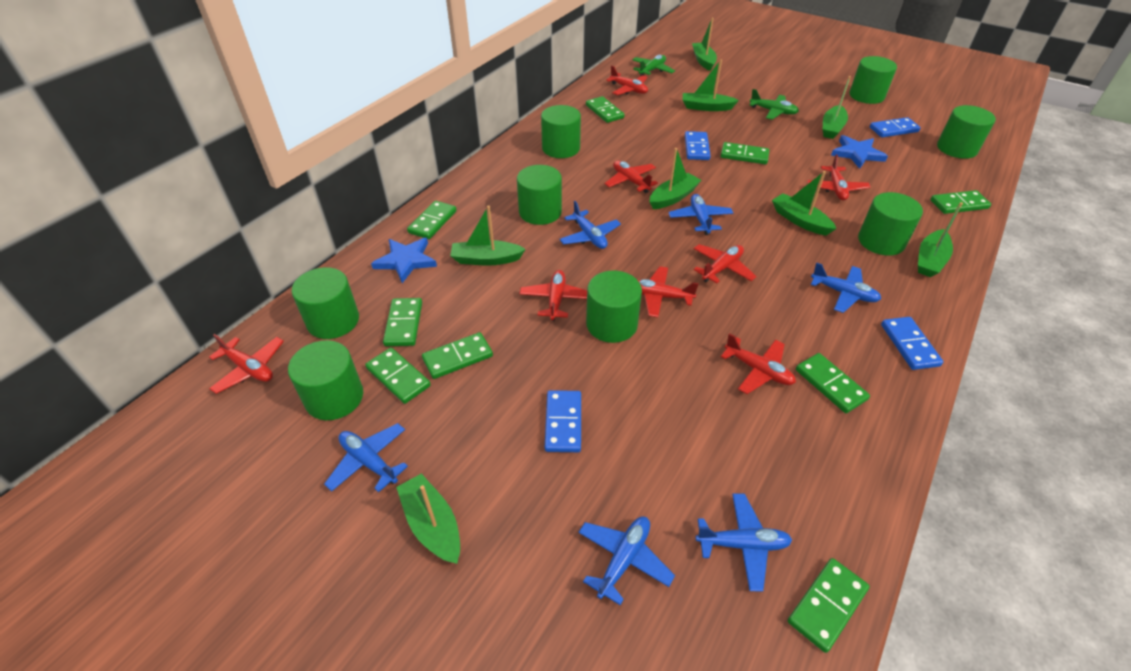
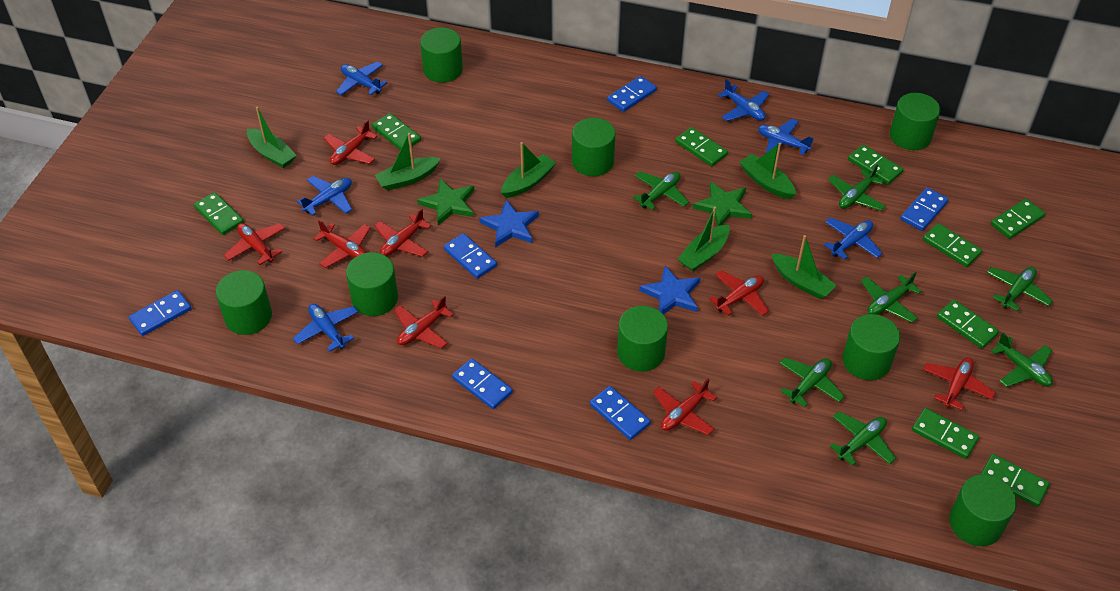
blue domino: 4 -> 6
green boat: 8 -> 6
green plane: 2 -> 7
green star: 0 -> 2

